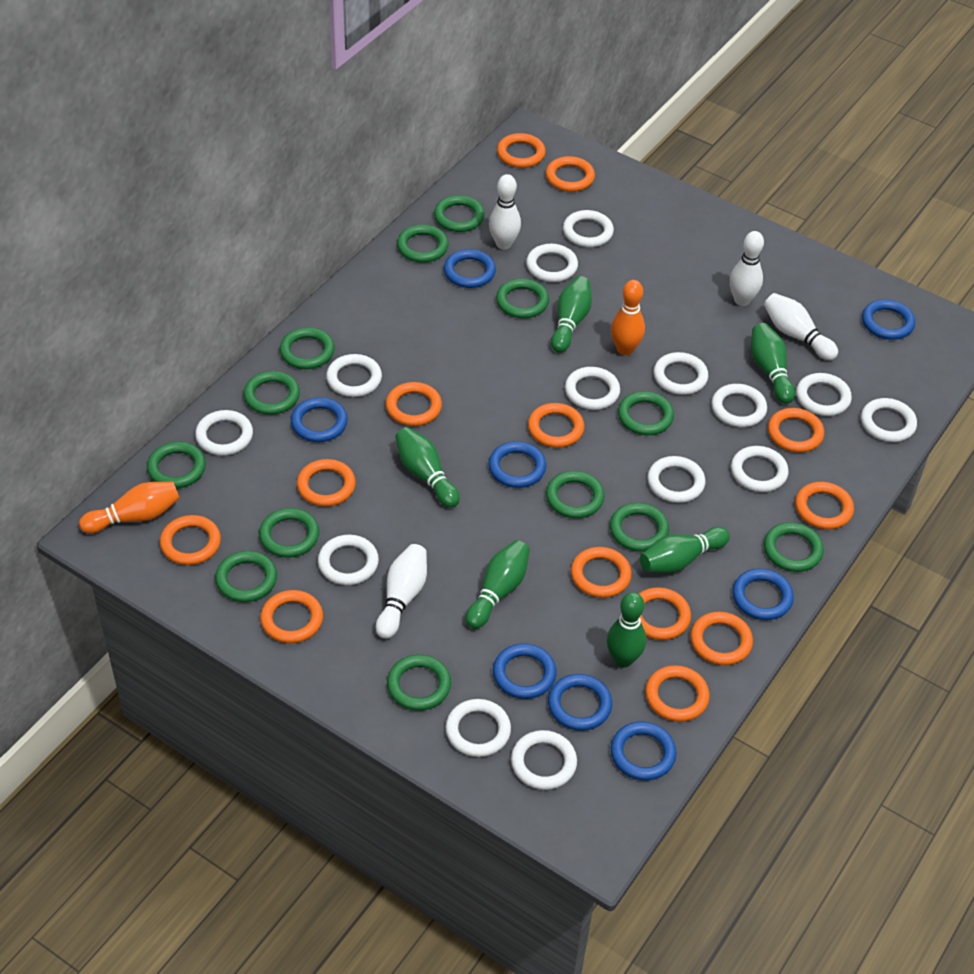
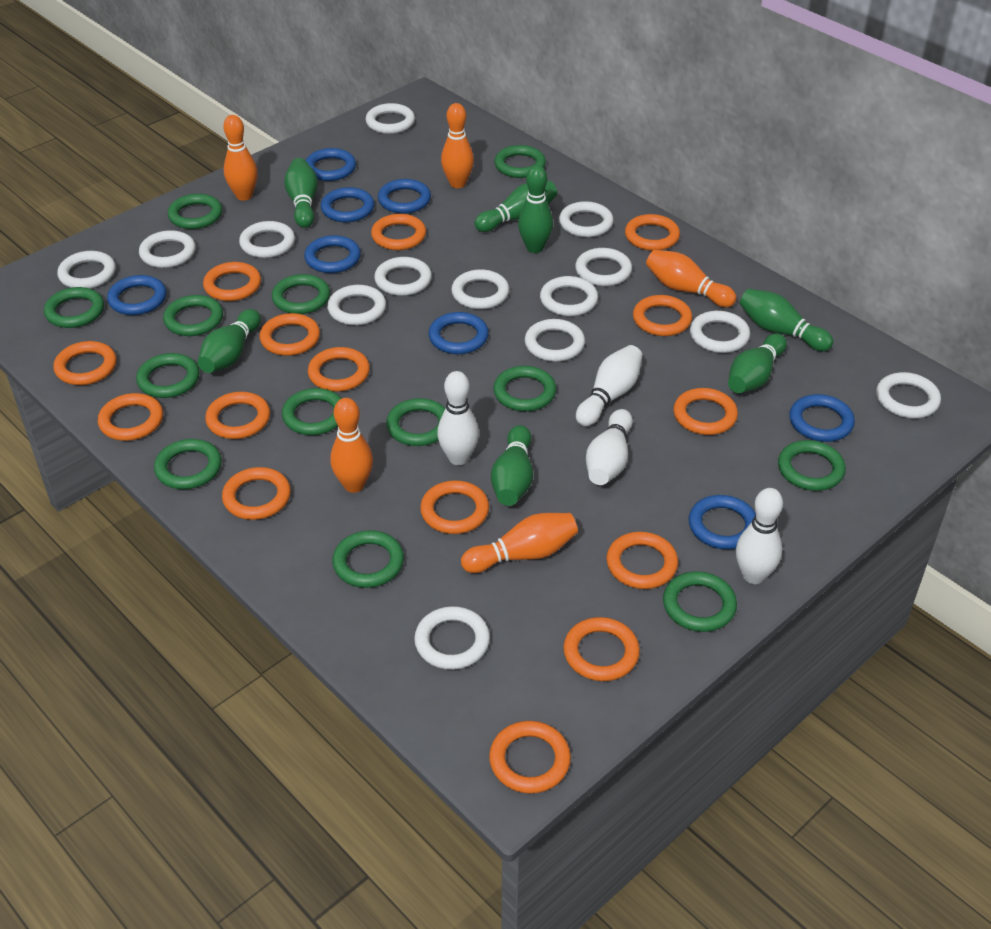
green bowling pin: 6 -> 7
orange bowling pin: 2 -> 5
orange ring: 13 -> 15

